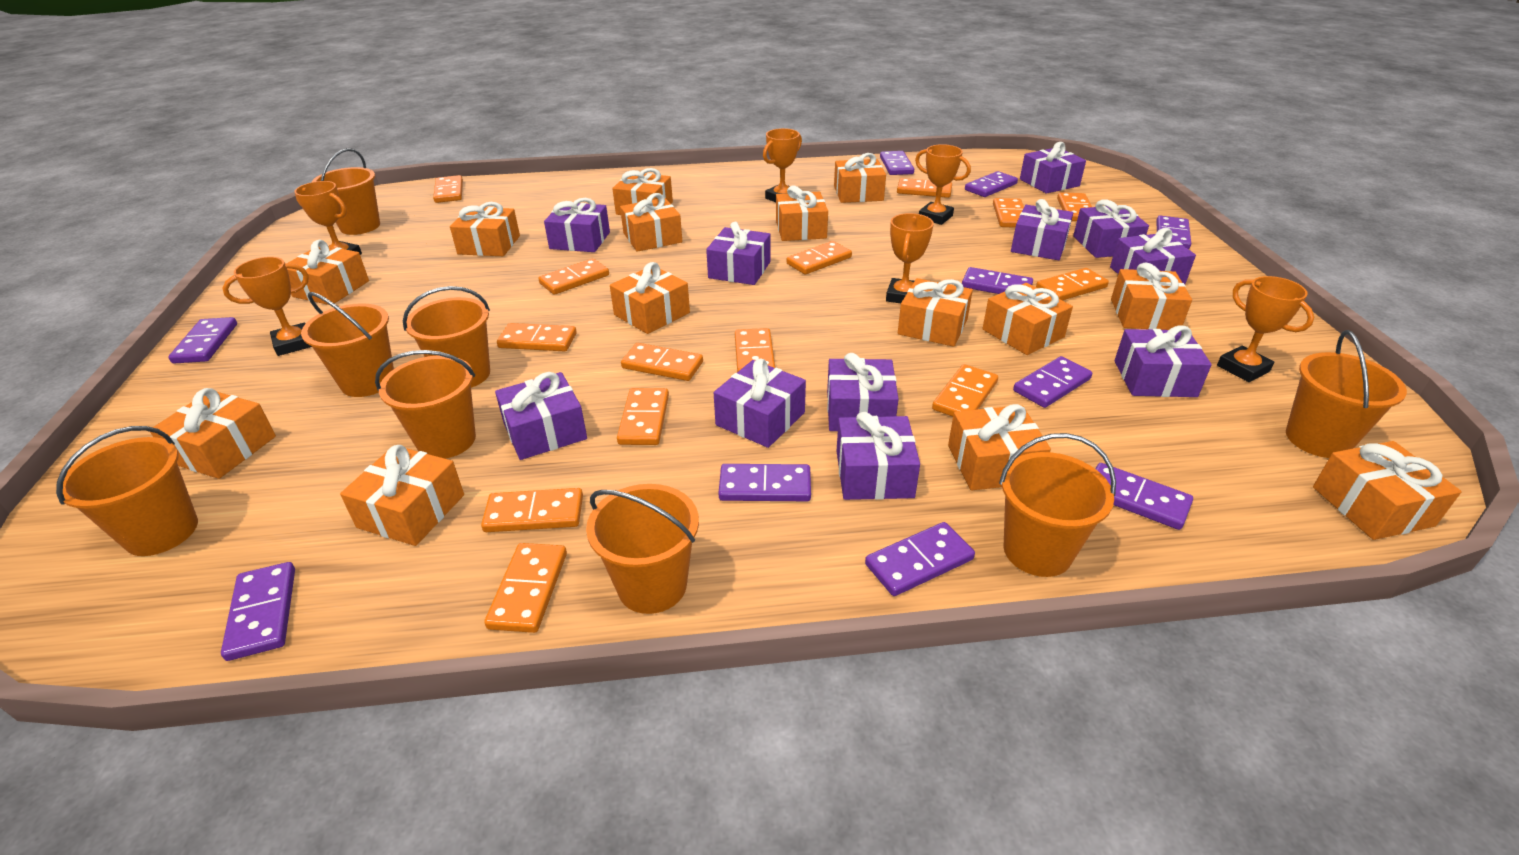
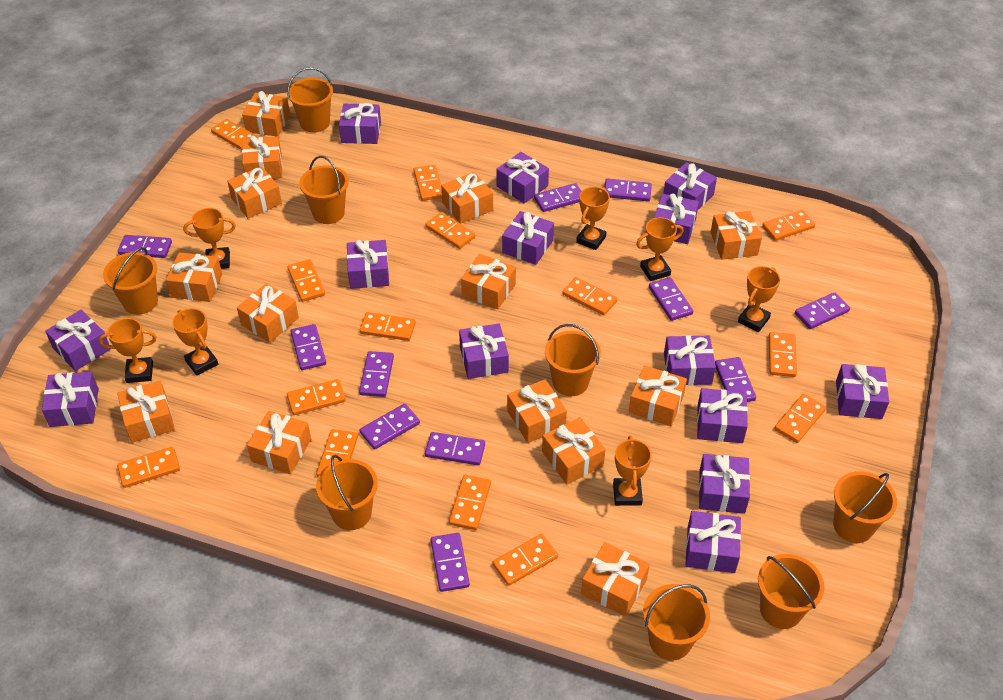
orange trophy: 6 -> 7
purple domino: 10 -> 11
purple gift: 11 -> 14

